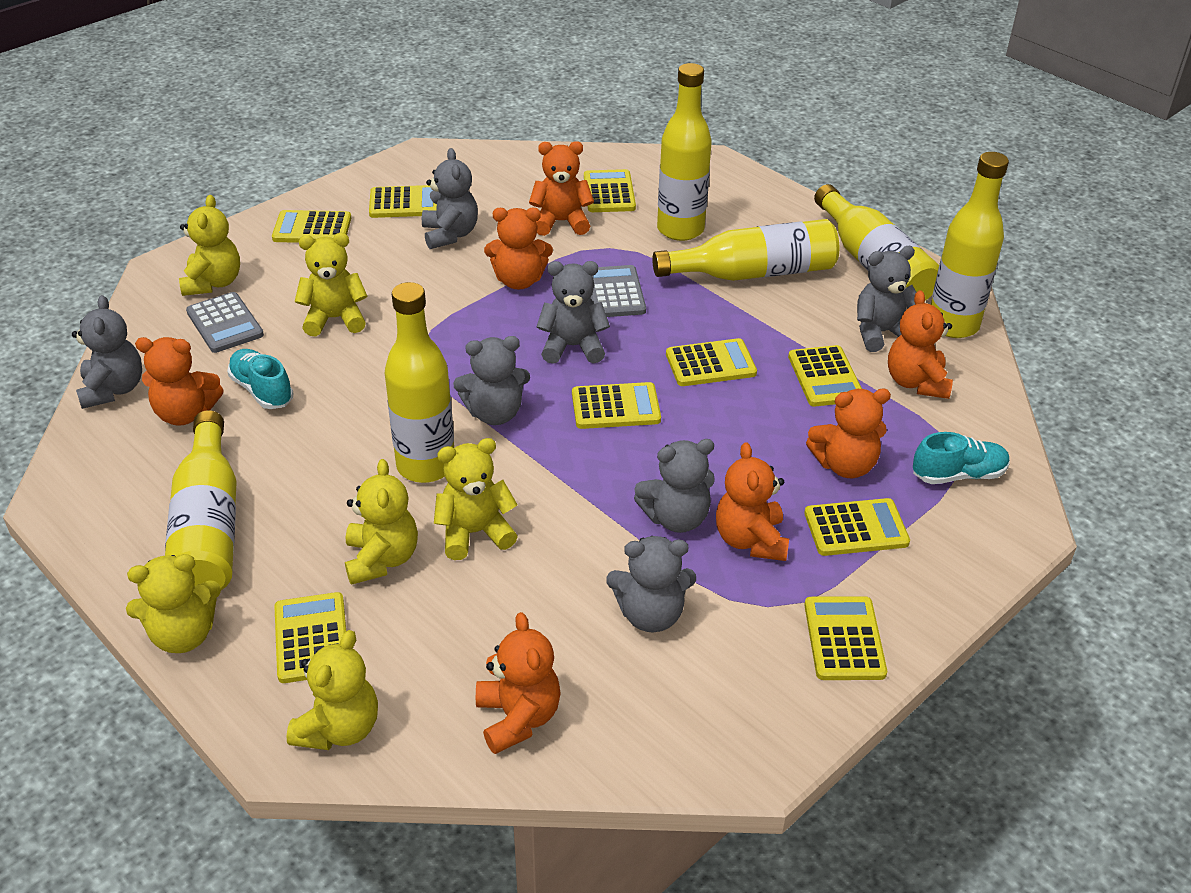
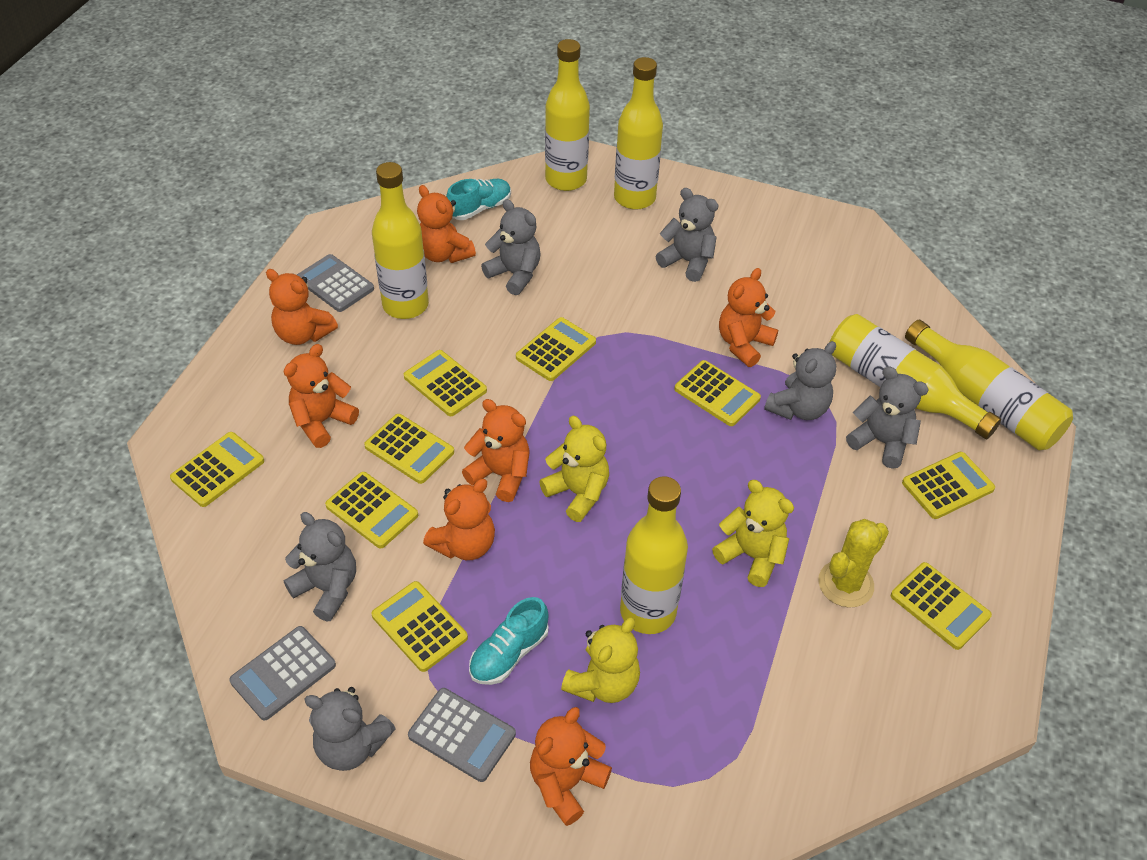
grey calculator: 2 -> 3
grey teddy bear: 7 -> 6
yellow cactus: 0 -> 1
yellow teddy bear: 6 -> 3

